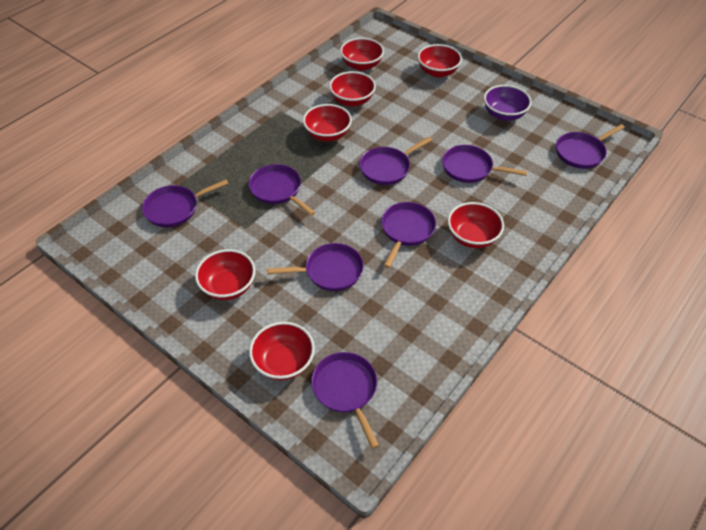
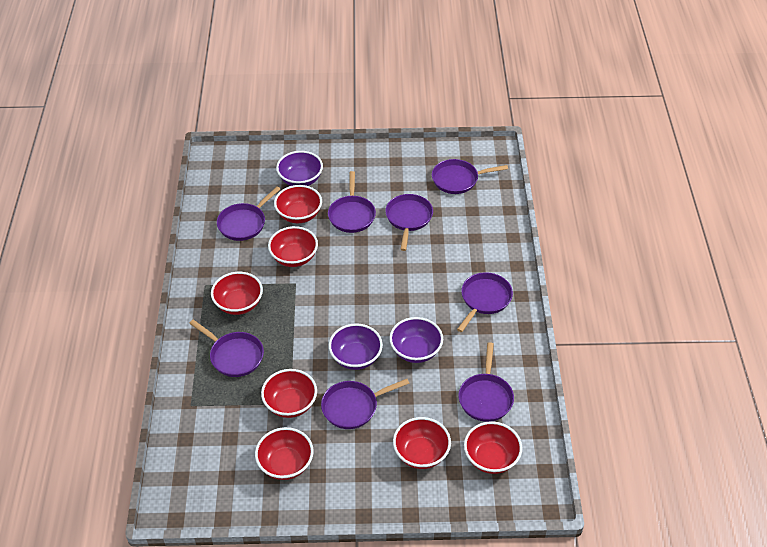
purple bowl: 1 -> 3

